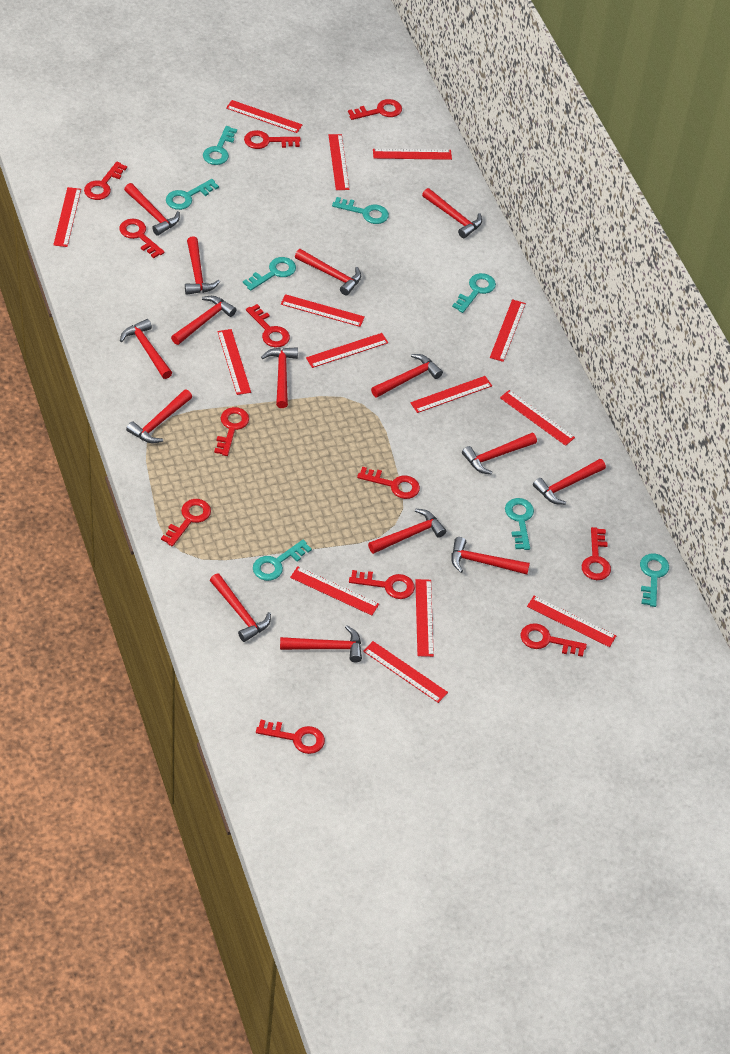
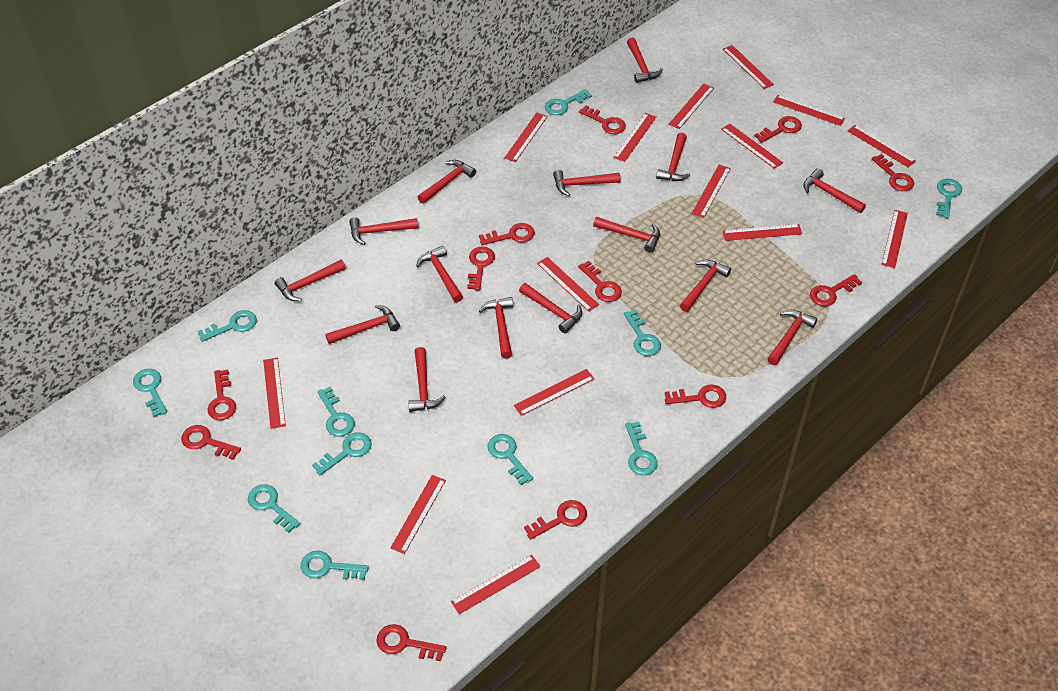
red ruler: 14 -> 15
turquoise key: 8 -> 11

